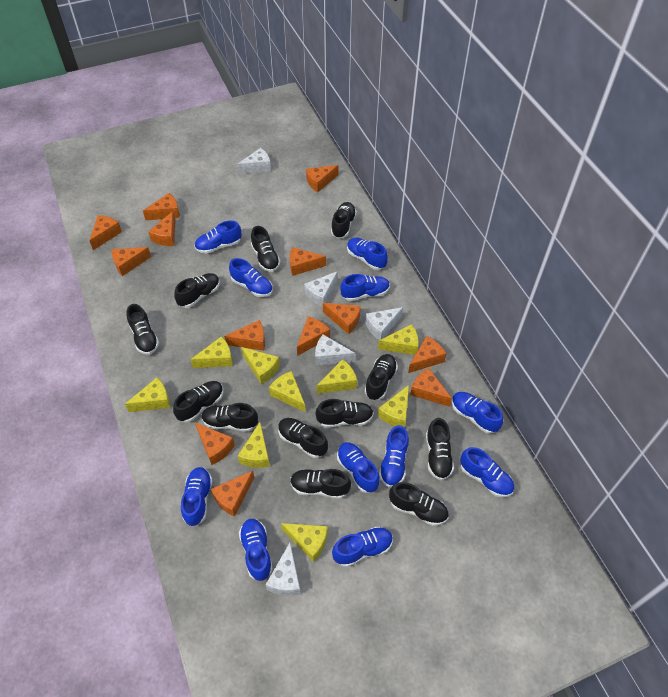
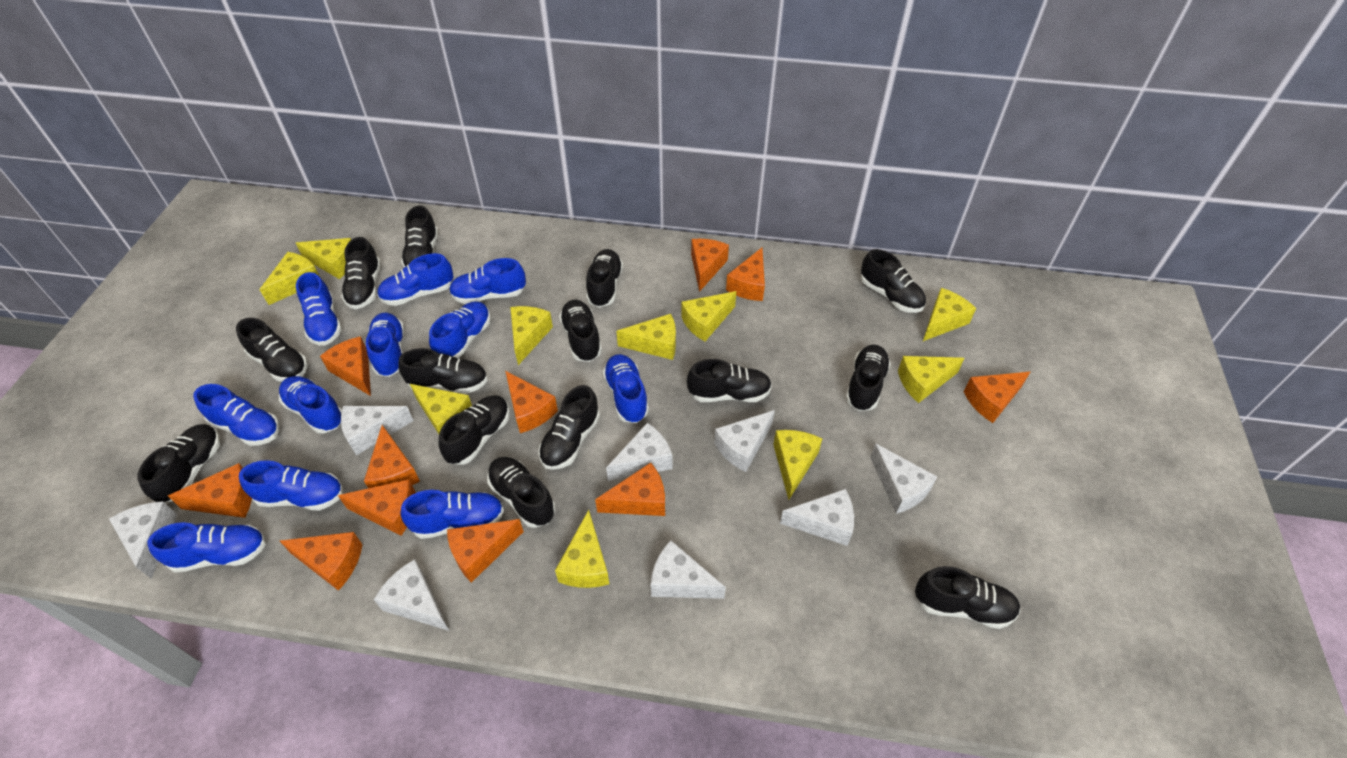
black shoe: 12 -> 14
orange cheese: 13 -> 11
white cheese: 5 -> 8
yellow cheese: 9 -> 10

